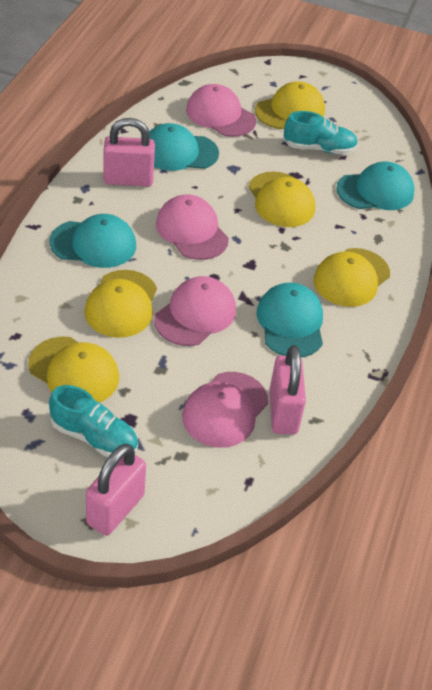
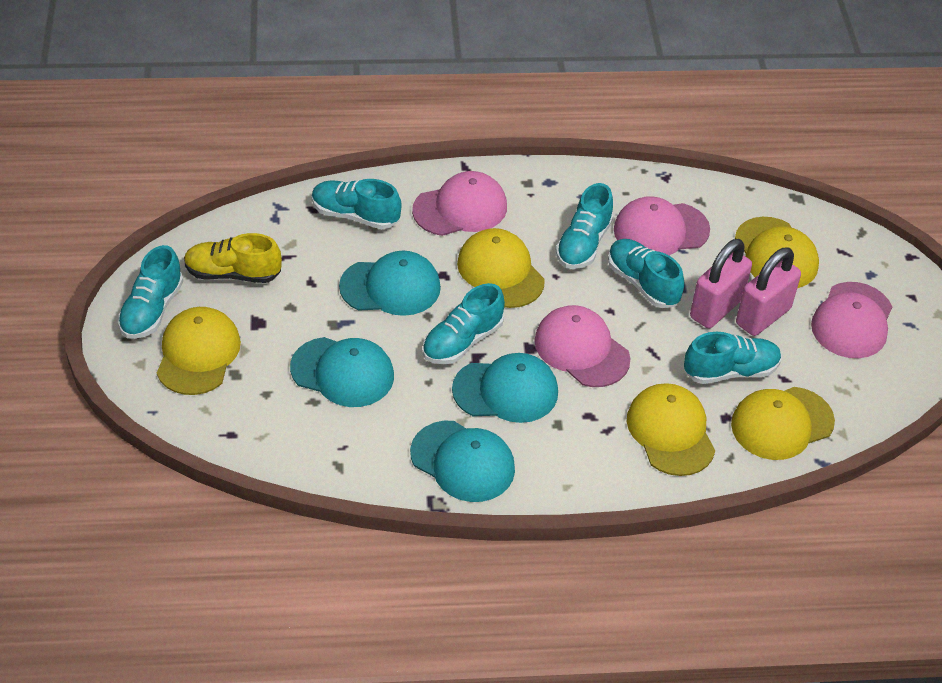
pink padlock: 3 -> 2
turquoise shoe: 2 -> 6
yellow shoe: 0 -> 1

